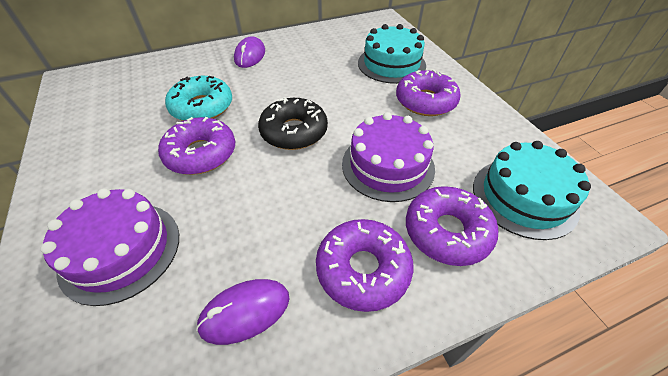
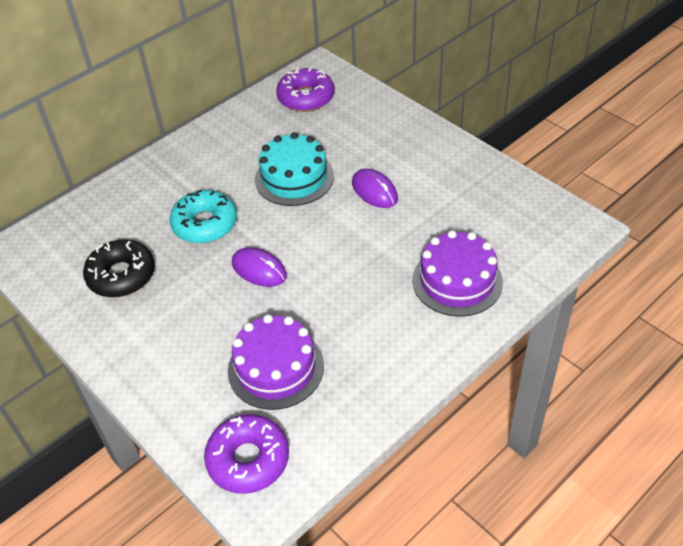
purple donut: 4 -> 2
turquoise cake: 2 -> 1

